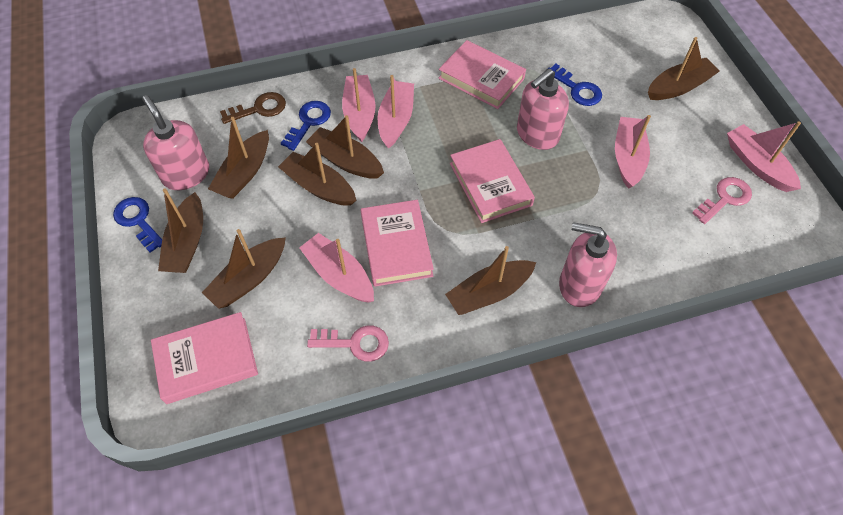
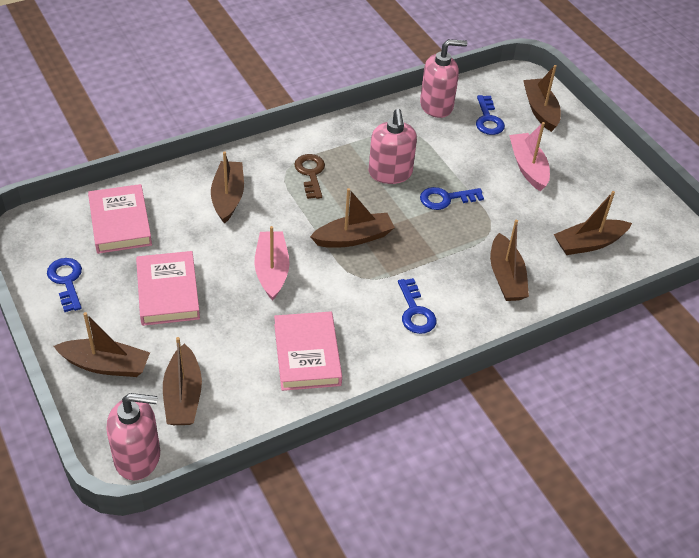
blue key: 3 -> 4
pink boat: 5 -> 2
pink book: 4 -> 3
pink key: 2 -> 0

